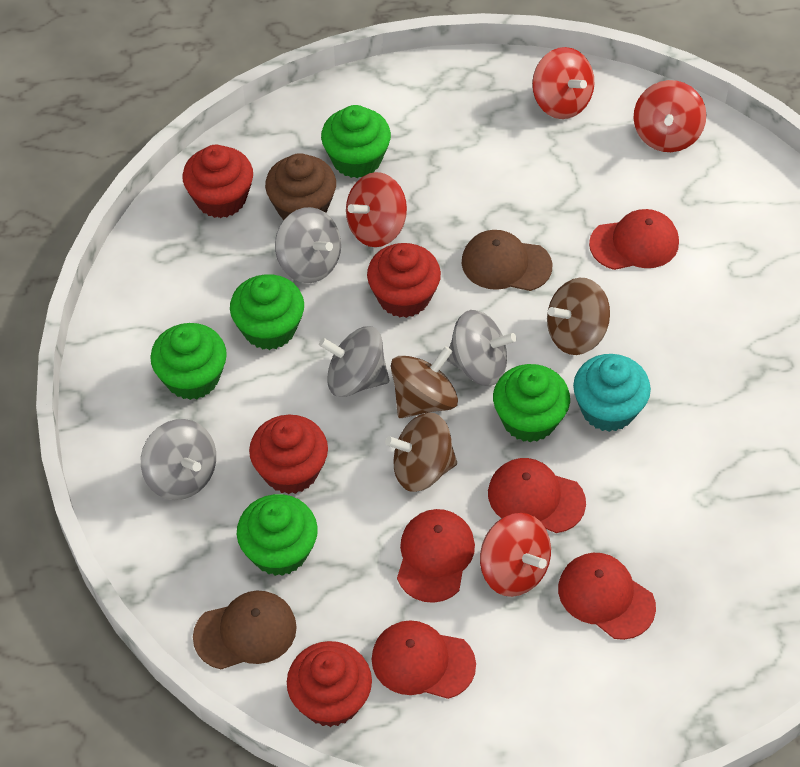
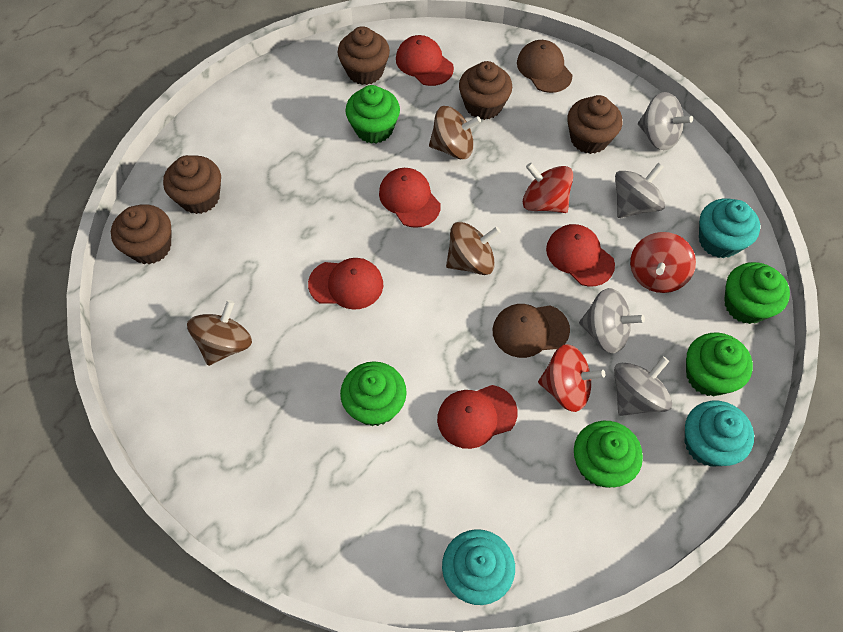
brown cupcake: 1 -> 5
red cupcake: 4 -> 0
red spinning top: 4 -> 3
turquoise cupcake: 1 -> 3

